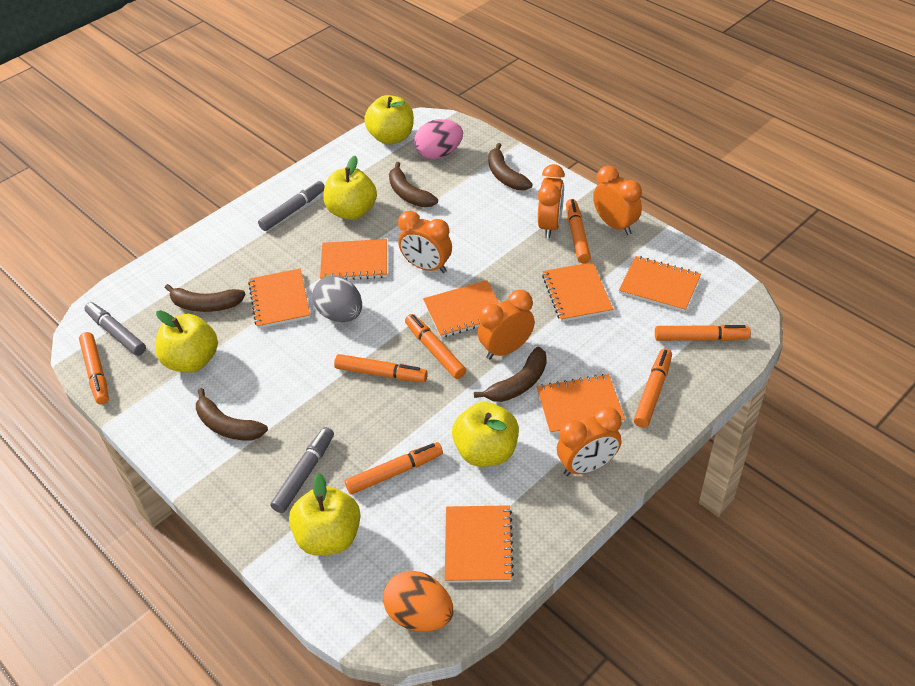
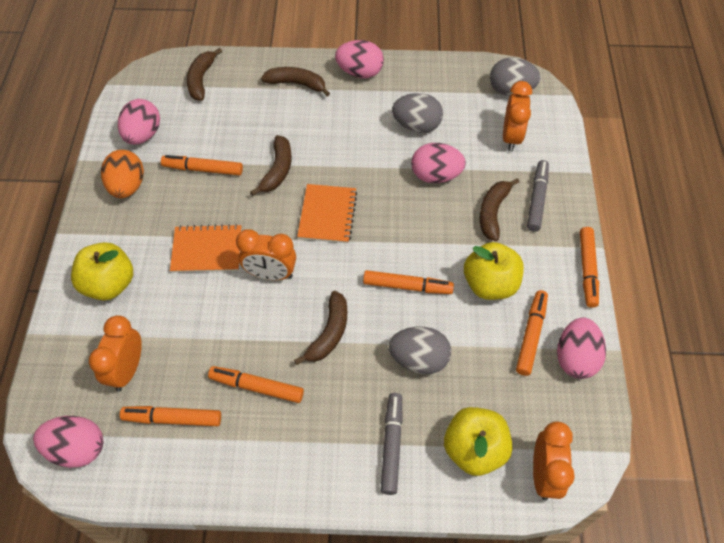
grey egg: 1 -> 3
grey marker: 3 -> 2
orange clock: 5 -> 4
orange marker: 7 -> 6
orange notebook: 7 -> 2
pink egg: 1 -> 5
yellow apple: 5 -> 3

